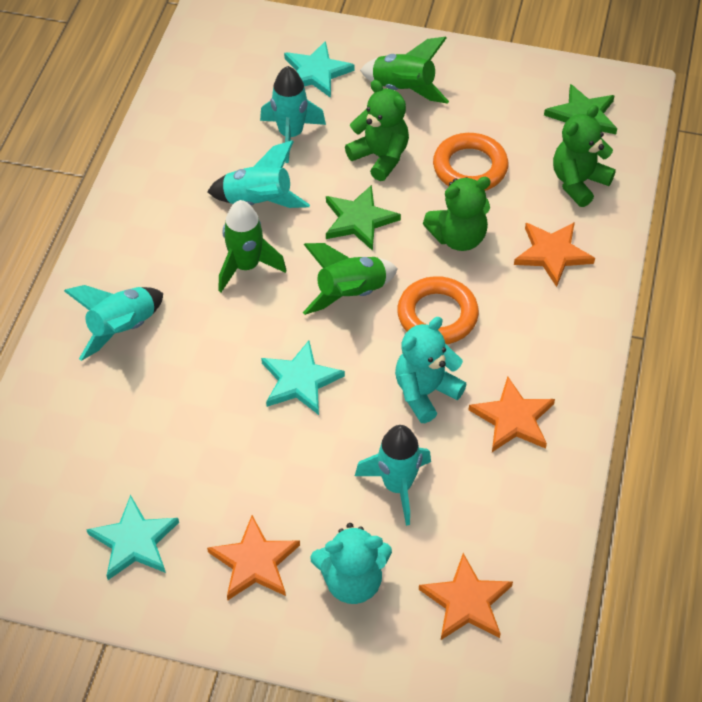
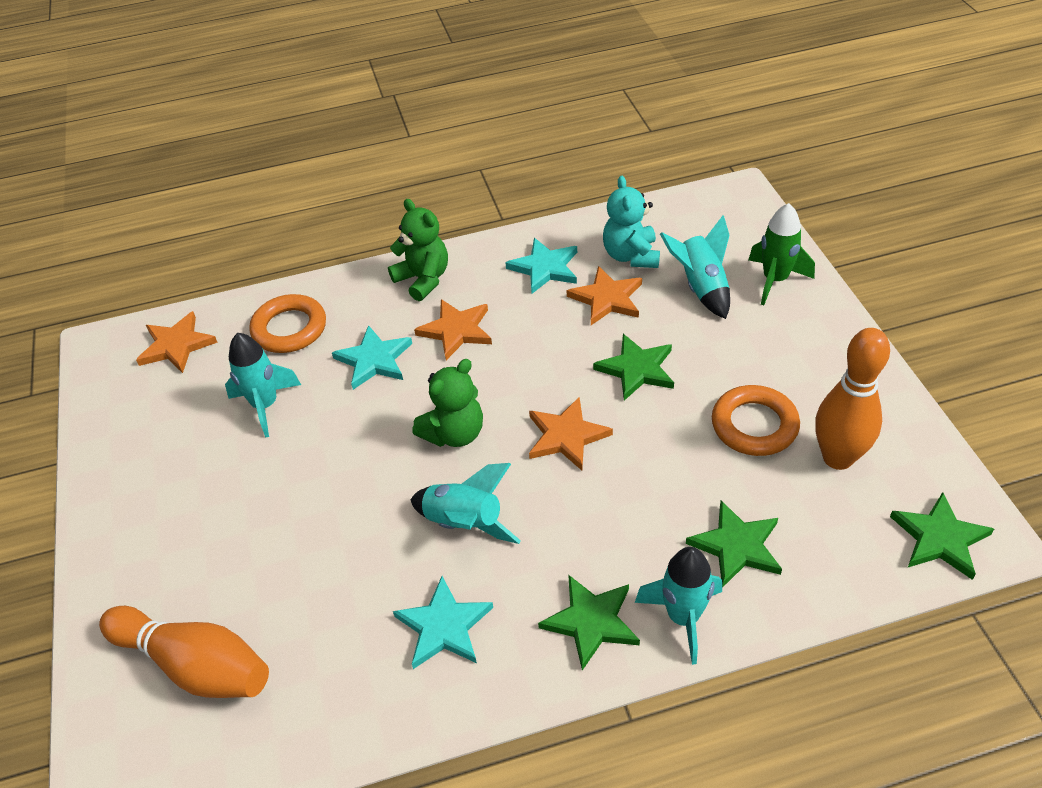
green rocket: 3 -> 1
green star: 2 -> 4
green teddy bear: 3 -> 2
orange bowling pin: 0 -> 2
turquoise teddy bear: 2 -> 1

